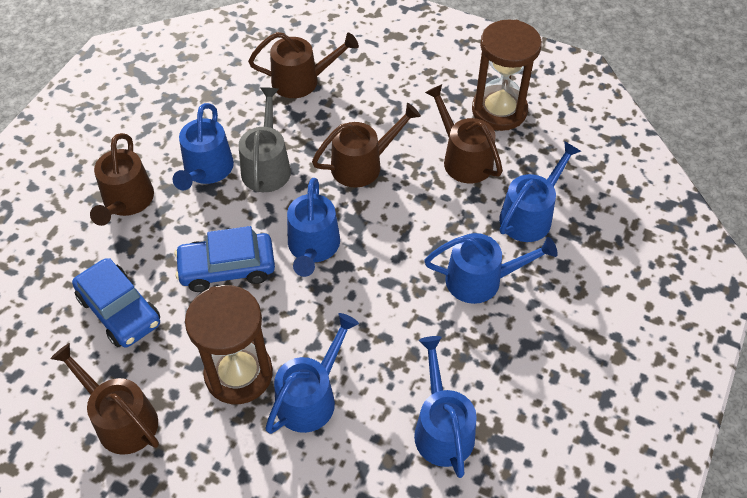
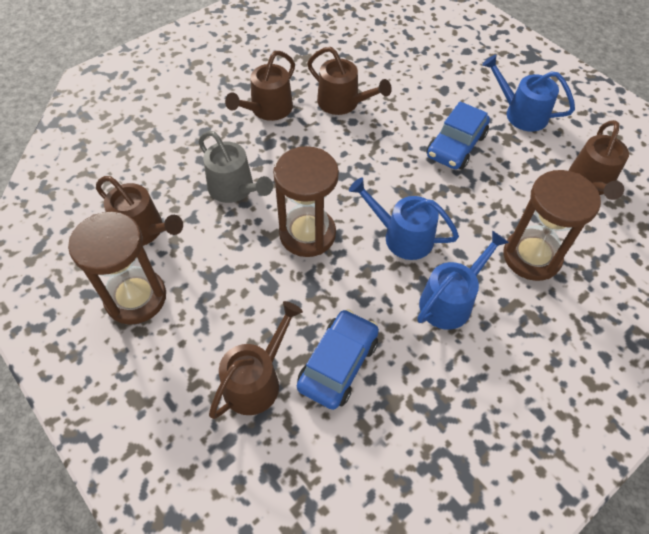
blue watering can: 6 -> 3
brown hourglass: 2 -> 3

